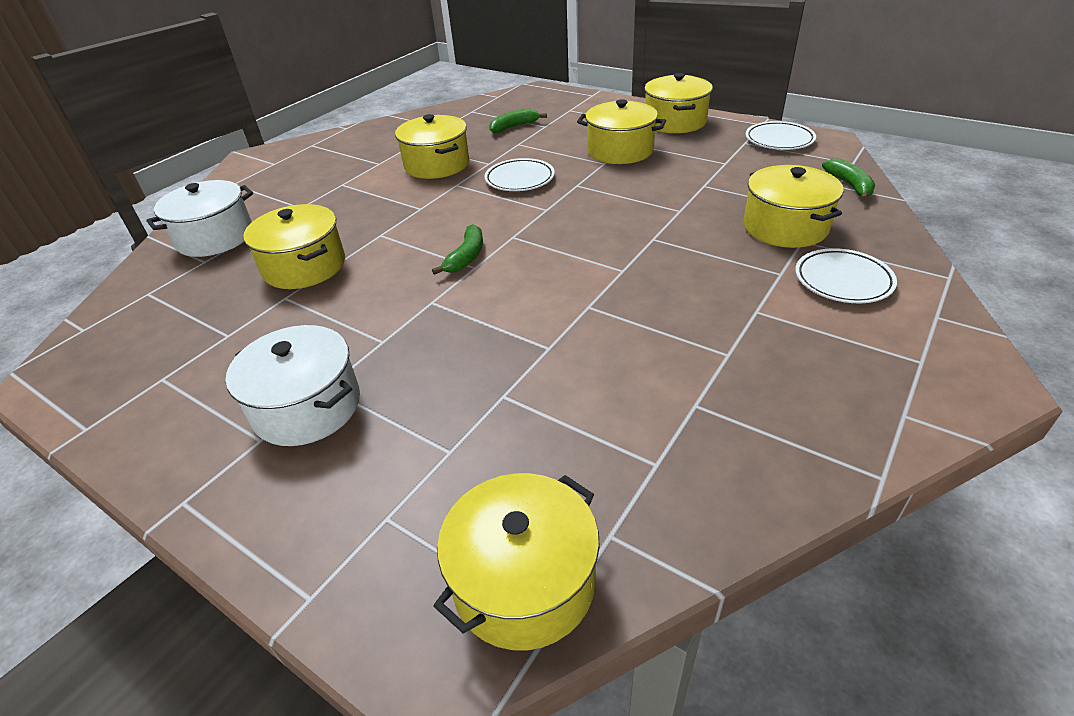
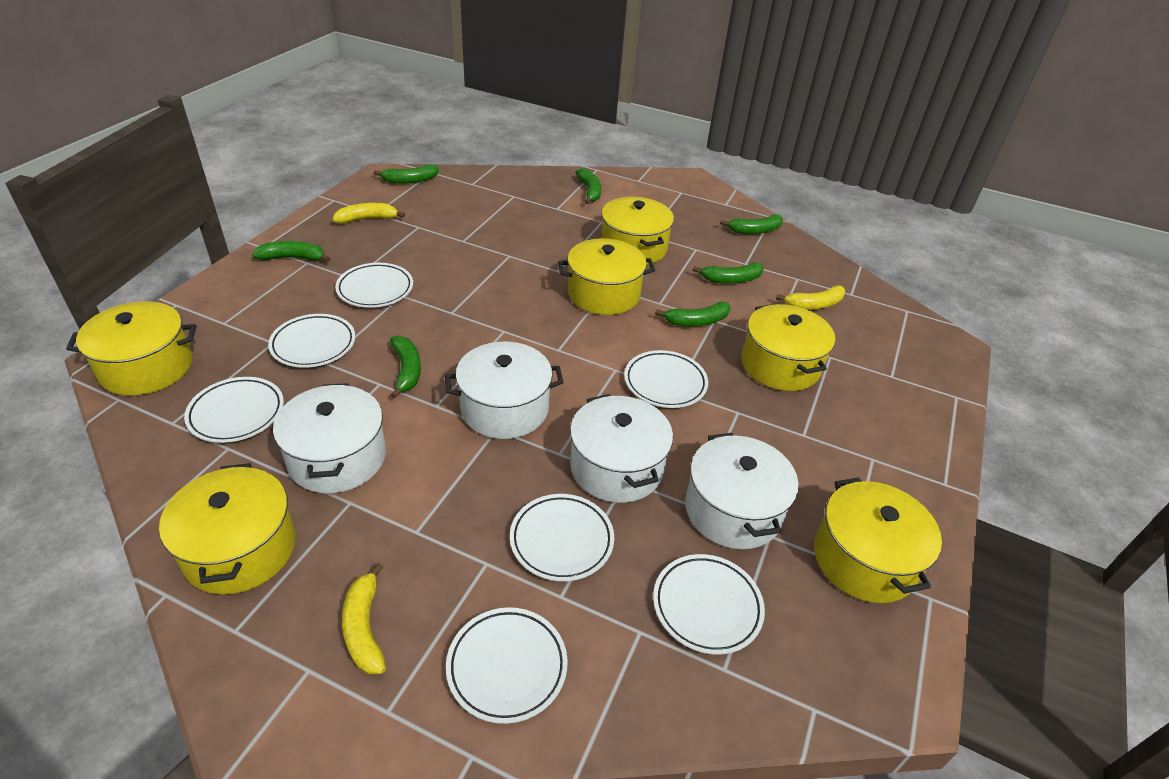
green banana: 3 -> 7
white plate: 3 -> 7
white pot: 2 -> 4
yellow banana: 0 -> 3

